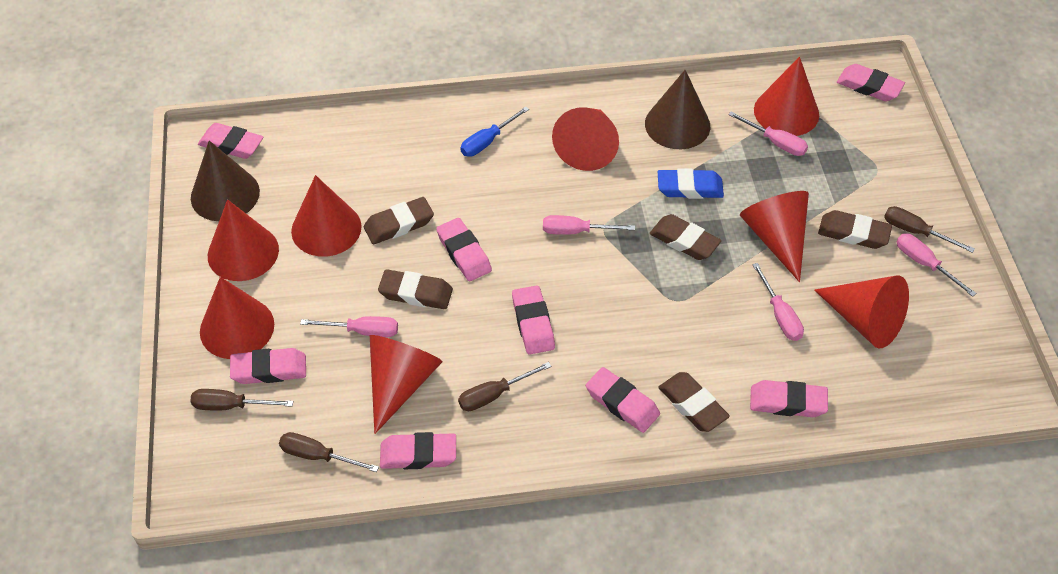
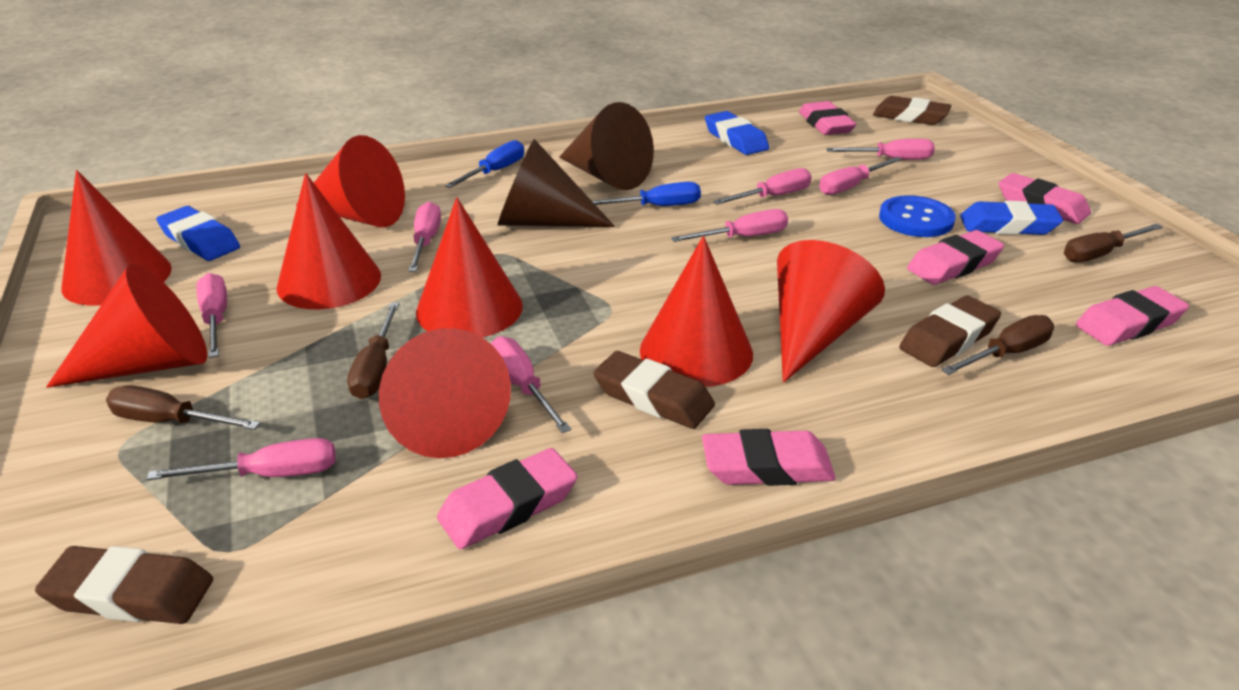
blue button: 0 -> 1
blue eraser: 1 -> 3
blue screwdriver: 1 -> 2
brown eraser: 5 -> 4
pink eraser: 8 -> 6
pink screwdriver: 5 -> 8

